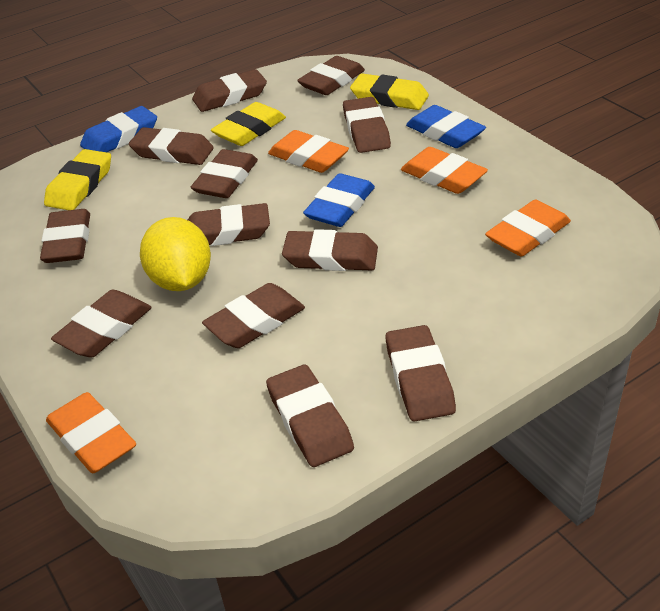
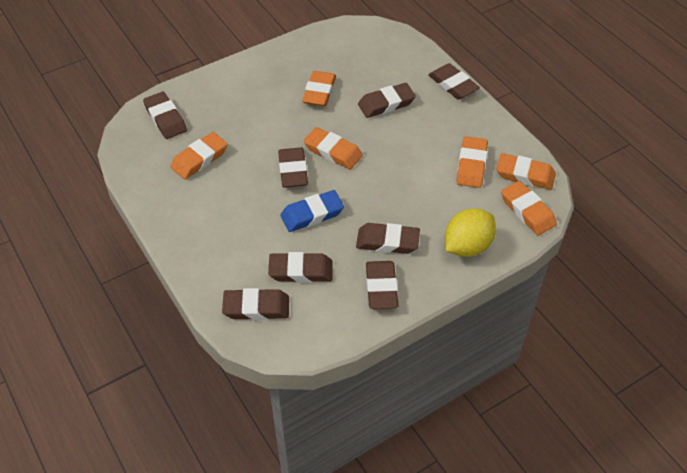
blue eraser: 3 -> 1
brown eraser: 12 -> 8
orange eraser: 4 -> 6
yellow eraser: 3 -> 0

